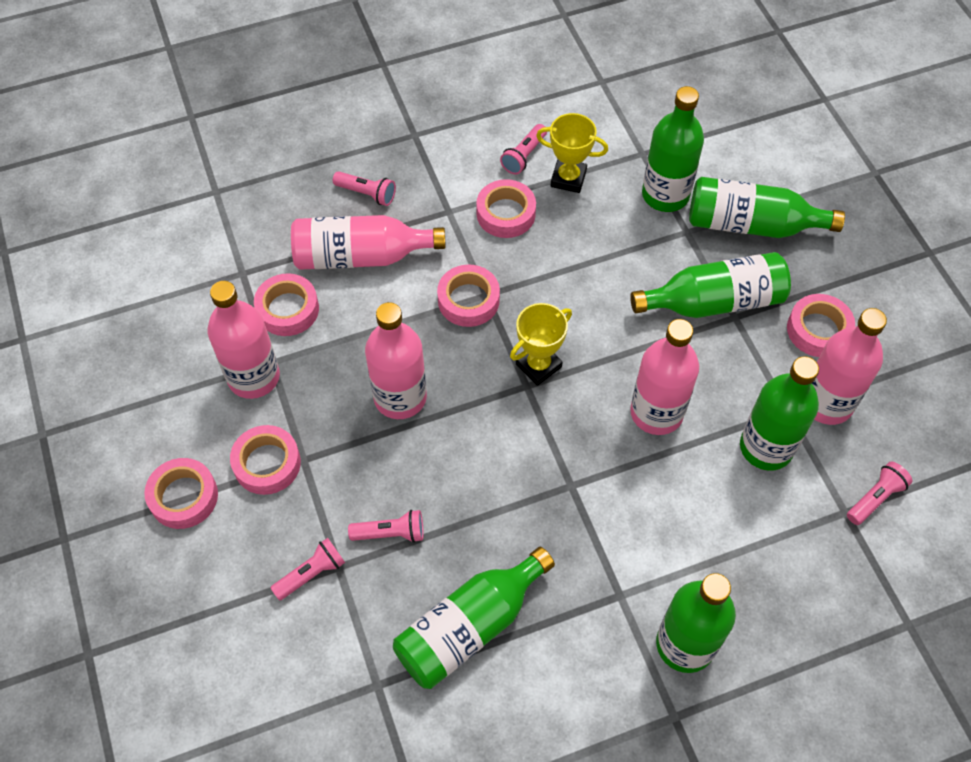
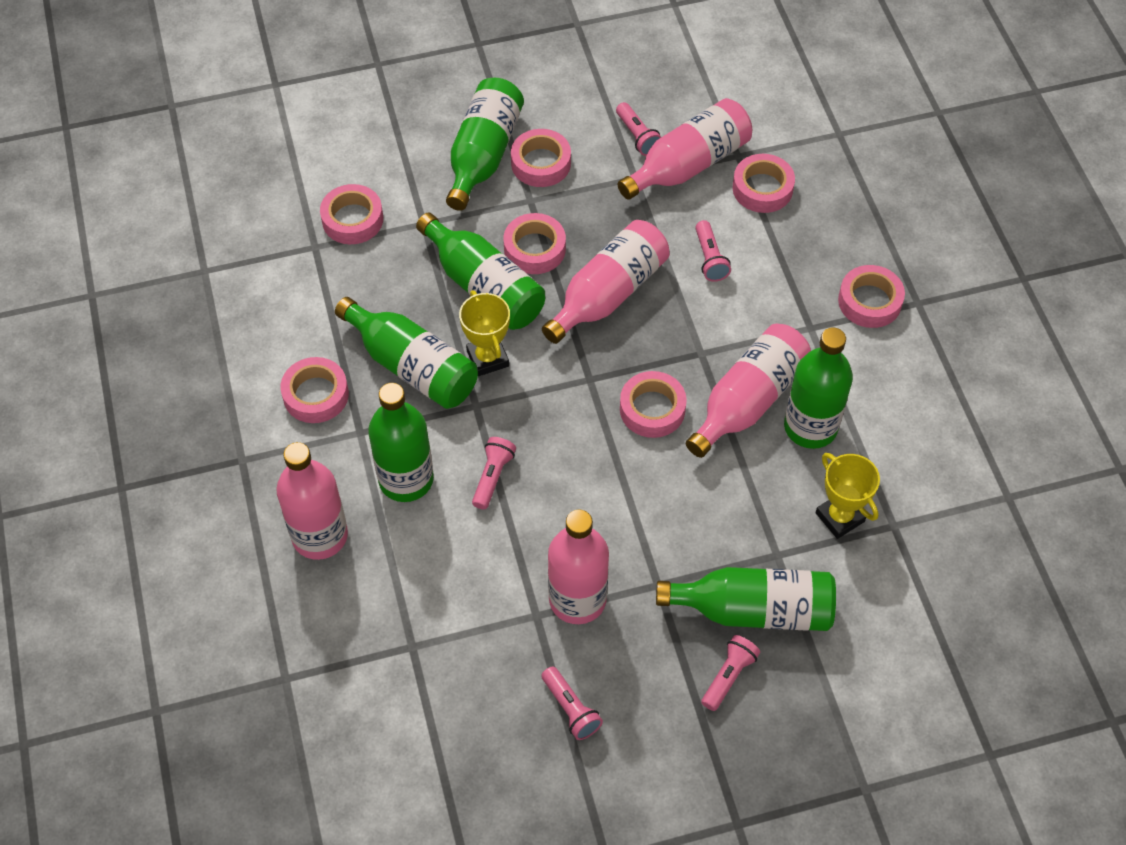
pink tape: 6 -> 7

